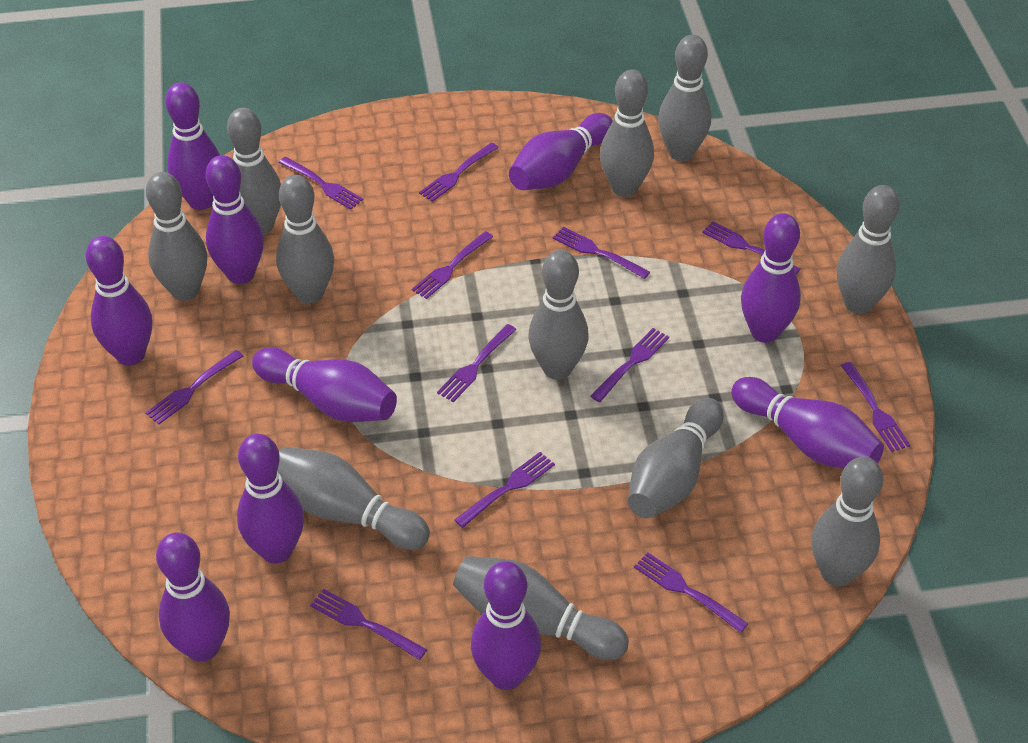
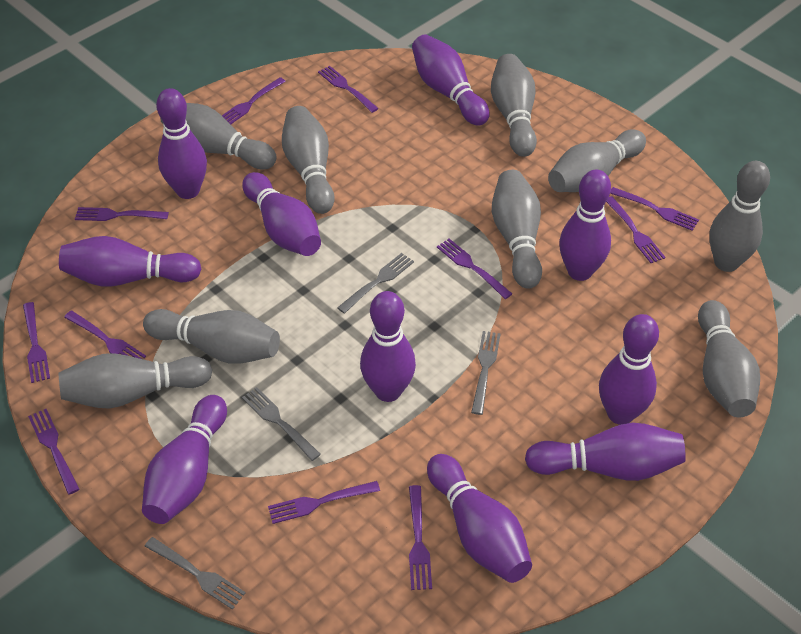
grey bowling pin: 11 -> 9
grey fork: 0 -> 4
purple fork: 12 -> 11

